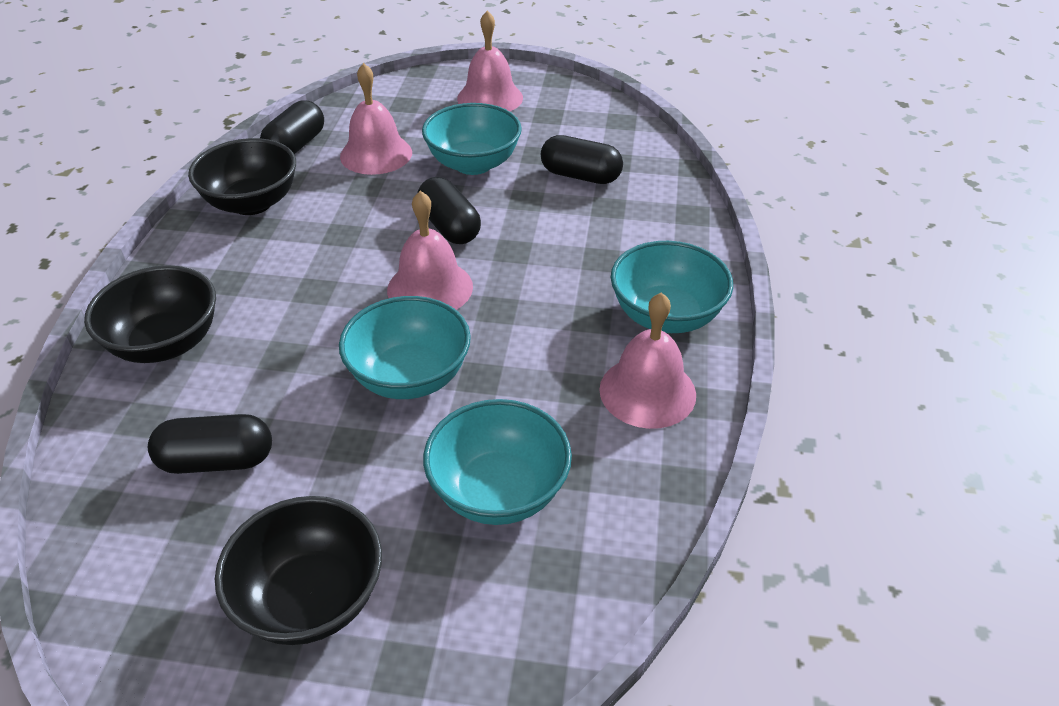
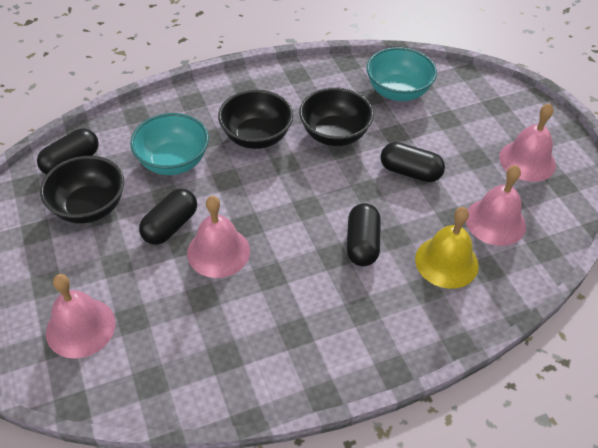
turquoise bowl: 4 -> 2
yellow bell: 0 -> 1

